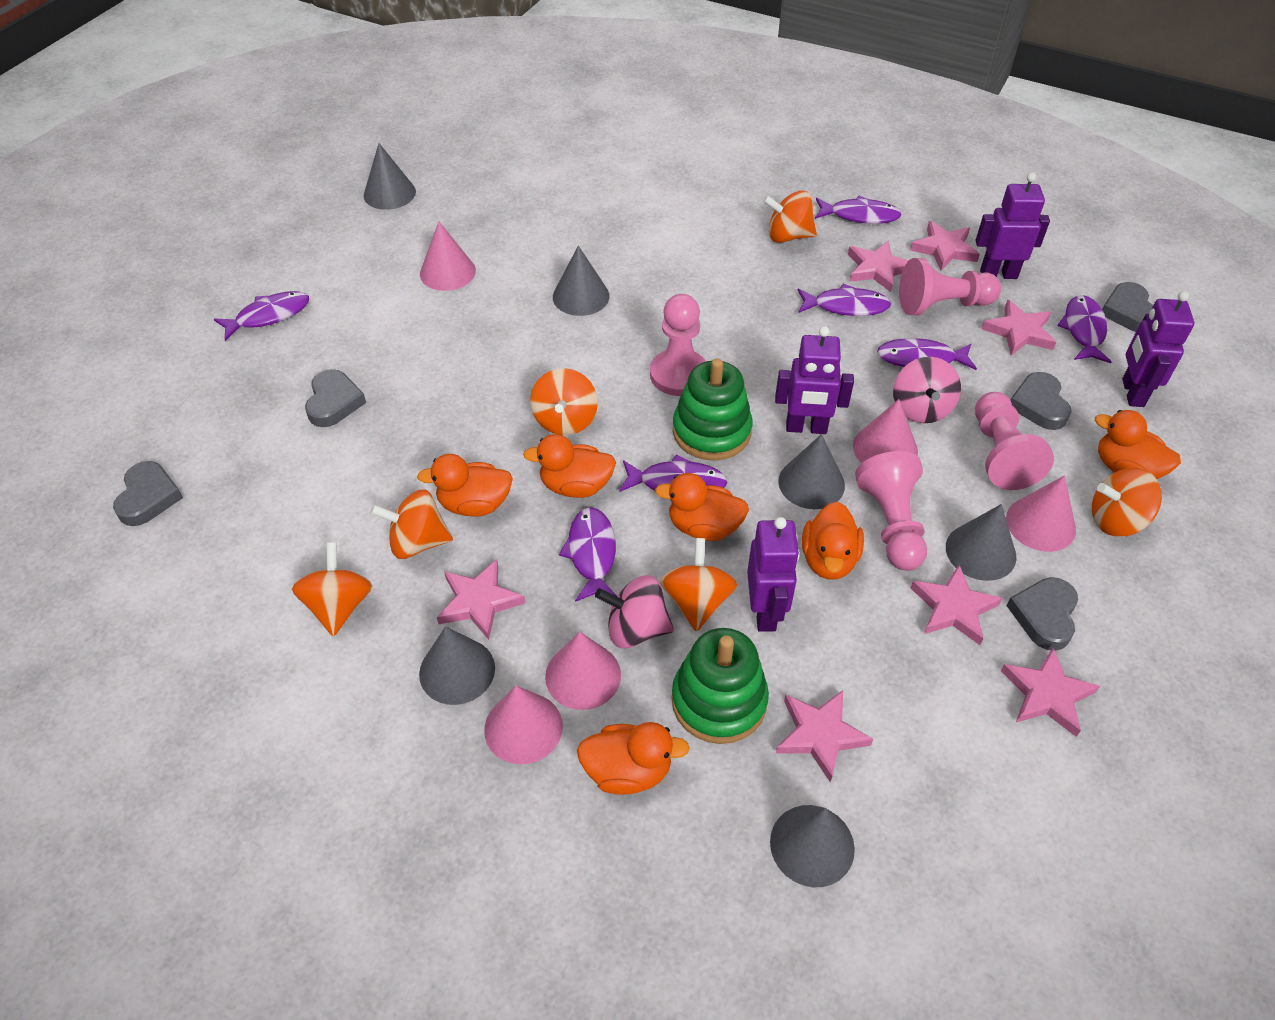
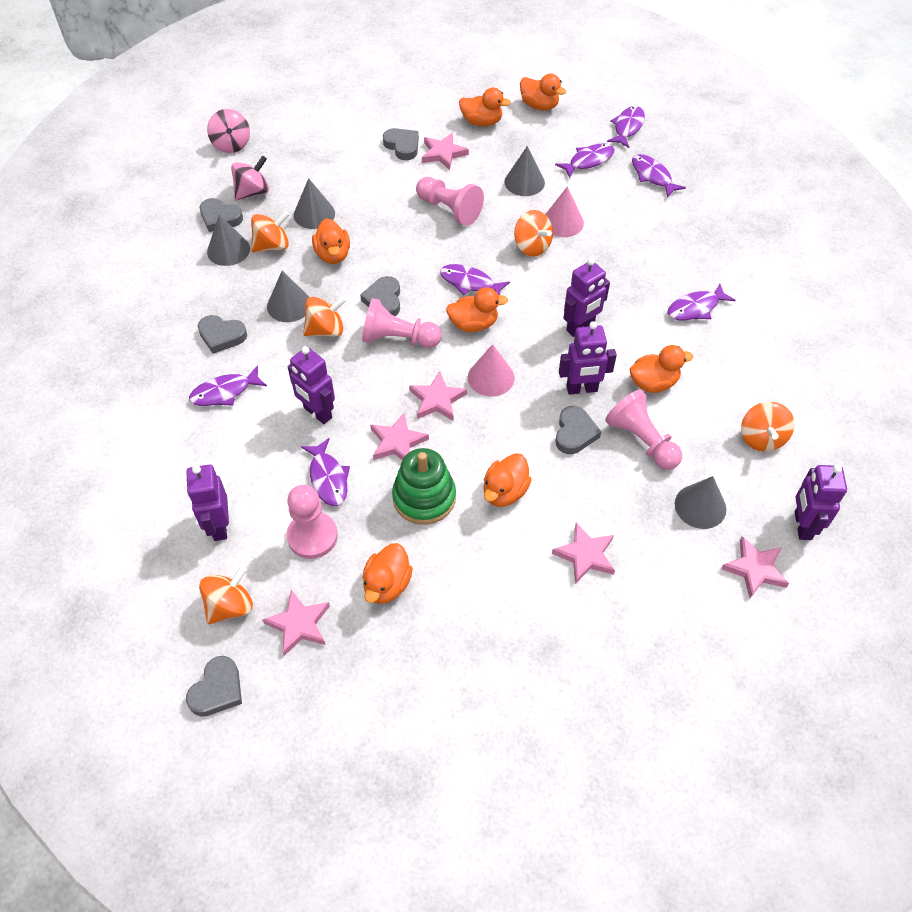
green stacking toy: 2 -> 1
grey cone: 6 -> 5
grey heart: 5 -> 6
orange duck: 6 -> 7
orange spinning top: 6 -> 5
pink cone: 5 -> 2
pink star: 7 -> 6
purple robot: 4 -> 5

